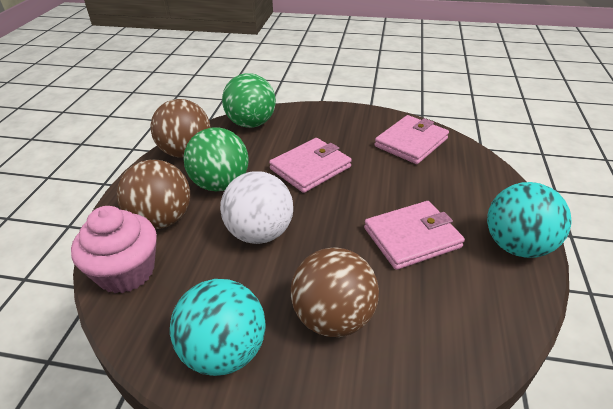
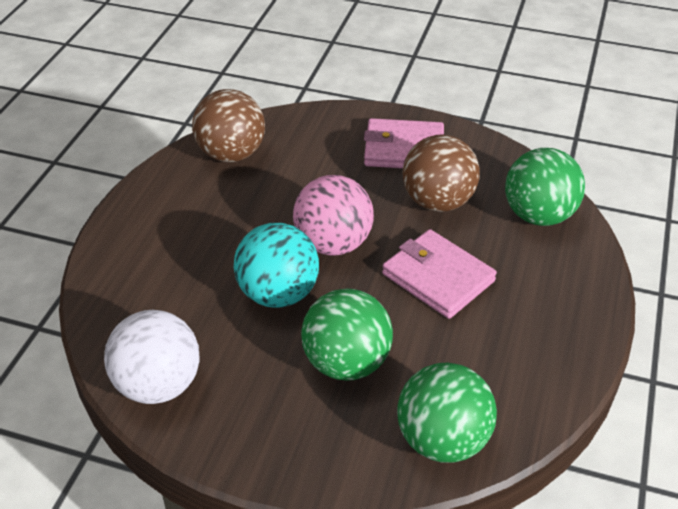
brown ball: 3 -> 2
green ball: 2 -> 3
pink ball: 0 -> 1
pink cupcake: 1 -> 0
pink wallet: 3 -> 2
turquoise ball: 2 -> 1

